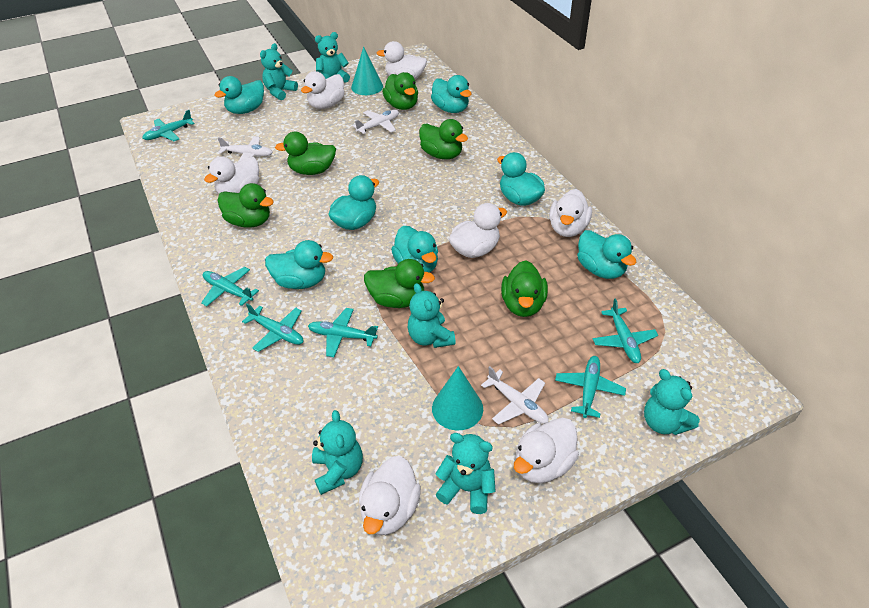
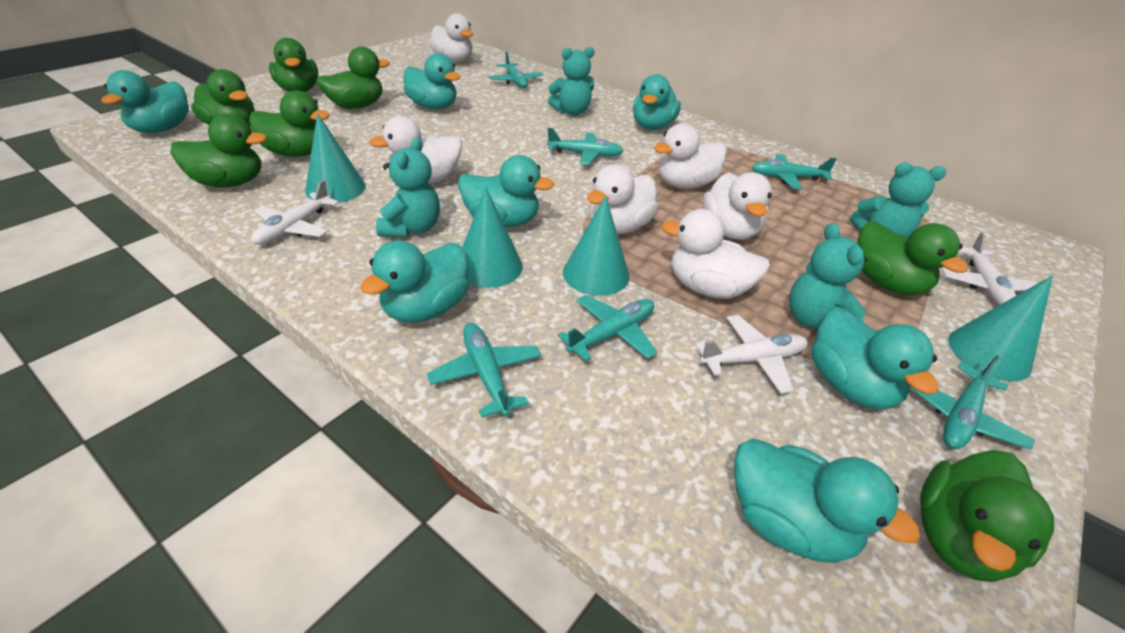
green duck: 6 -> 7
turquoise cone: 2 -> 4
turquoise teddy bear: 6 -> 4
white duck: 7 -> 6

